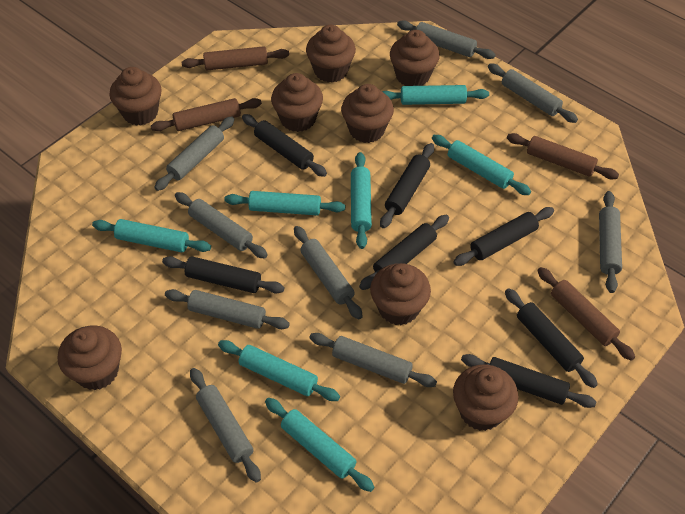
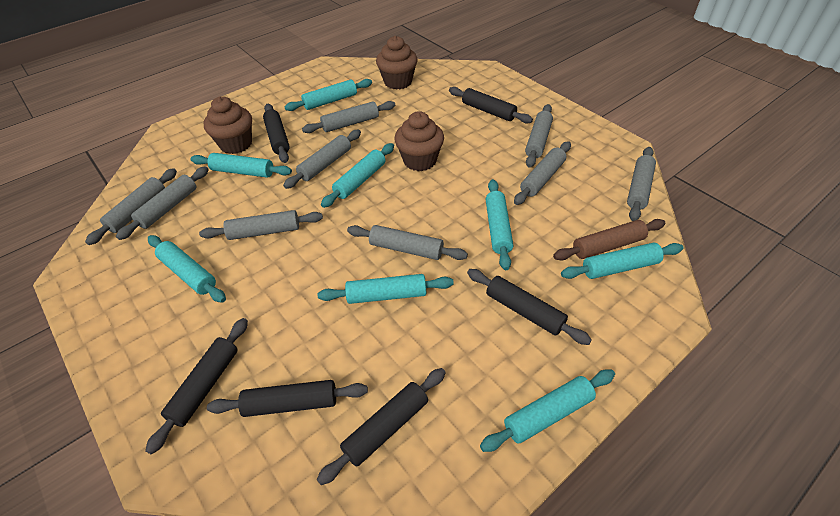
black rolling pin: 7 -> 6
brown cupcake: 8 -> 3
brown rolling pin: 4 -> 1
turquoise rolling pin: 7 -> 8

